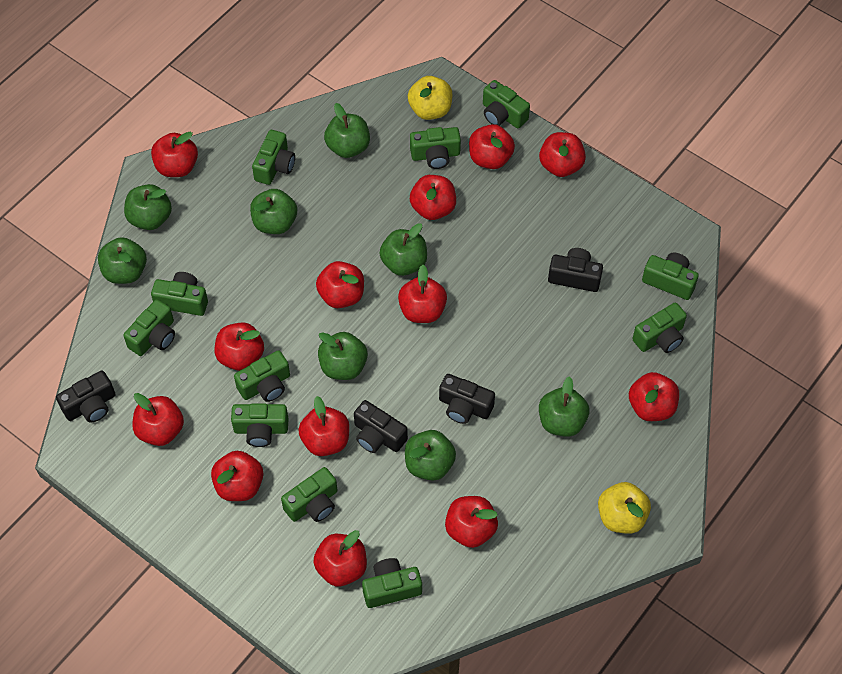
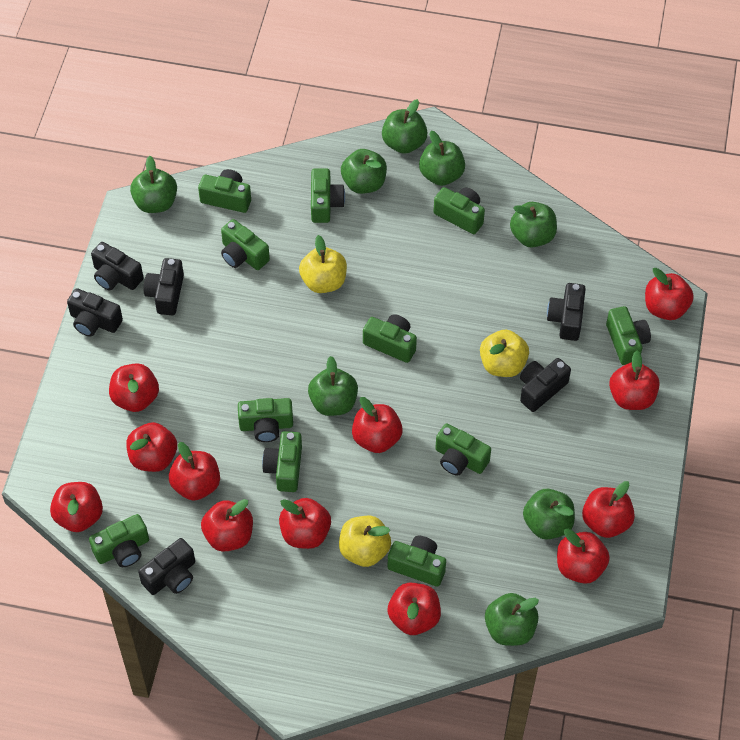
black camera: 4 -> 6
red apple: 13 -> 12
yellow apple: 2 -> 3

